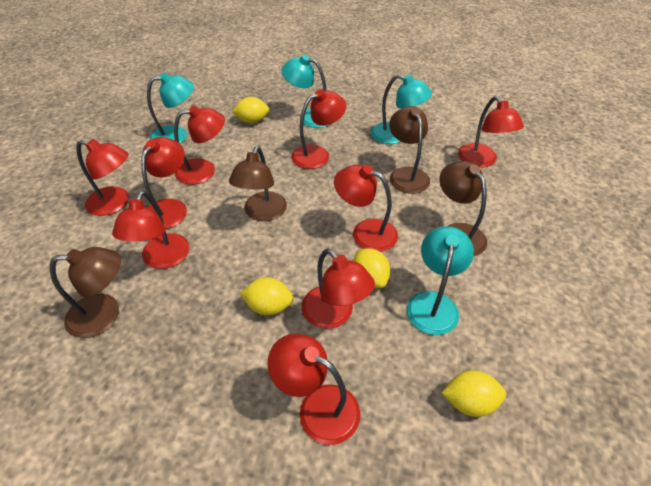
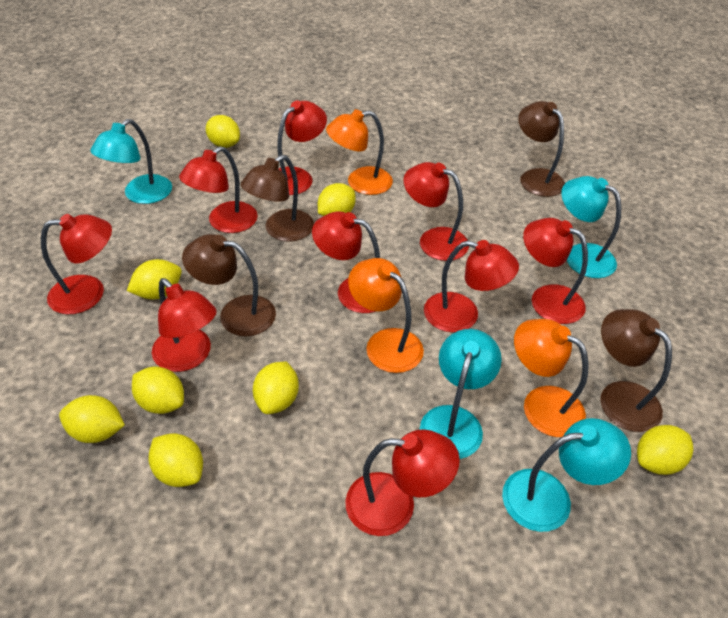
orange lamp: 0 -> 3
yellow lemon: 4 -> 8

